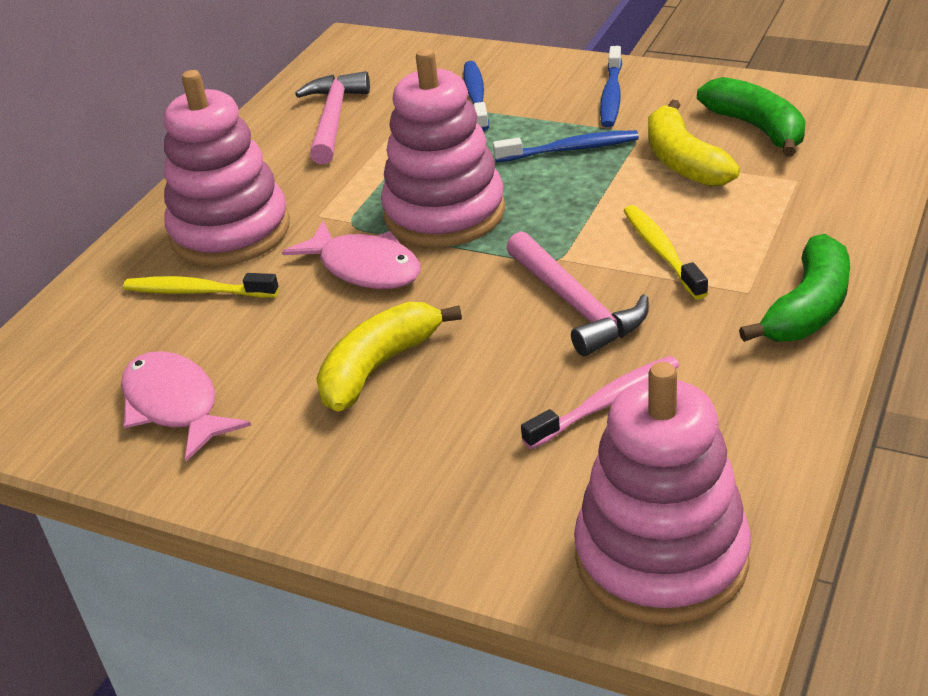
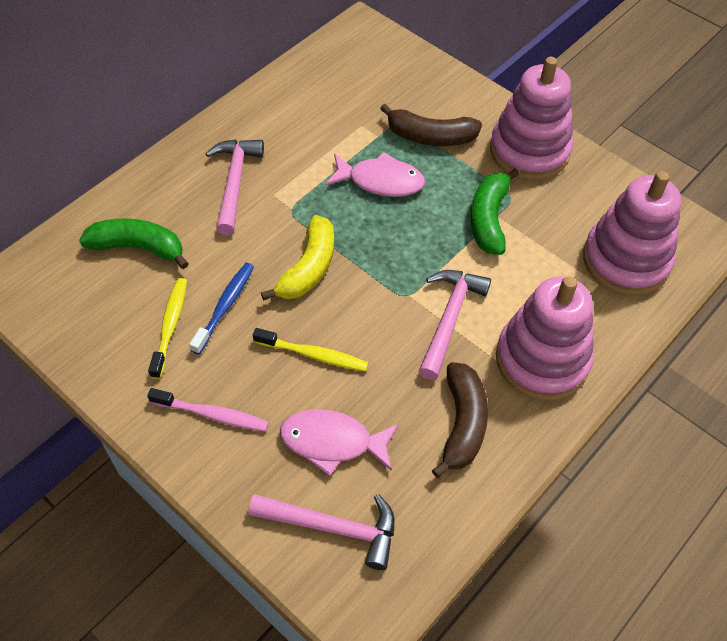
blue toothbrush: 3 -> 1
brown banana: 0 -> 2
pink hammer: 2 -> 3
yellow banana: 2 -> 1

